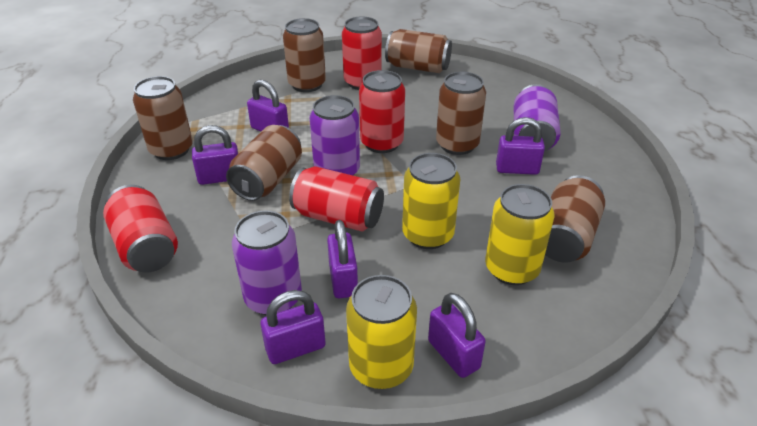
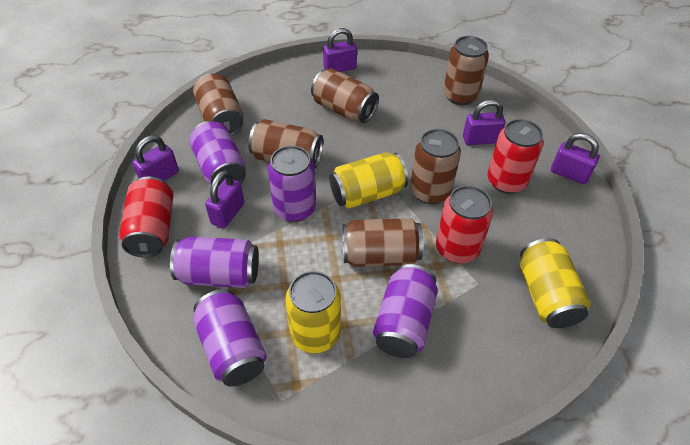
purple can: 3 -> 5
purple padlock: 6 -> 5
red can: 4 -> 3

